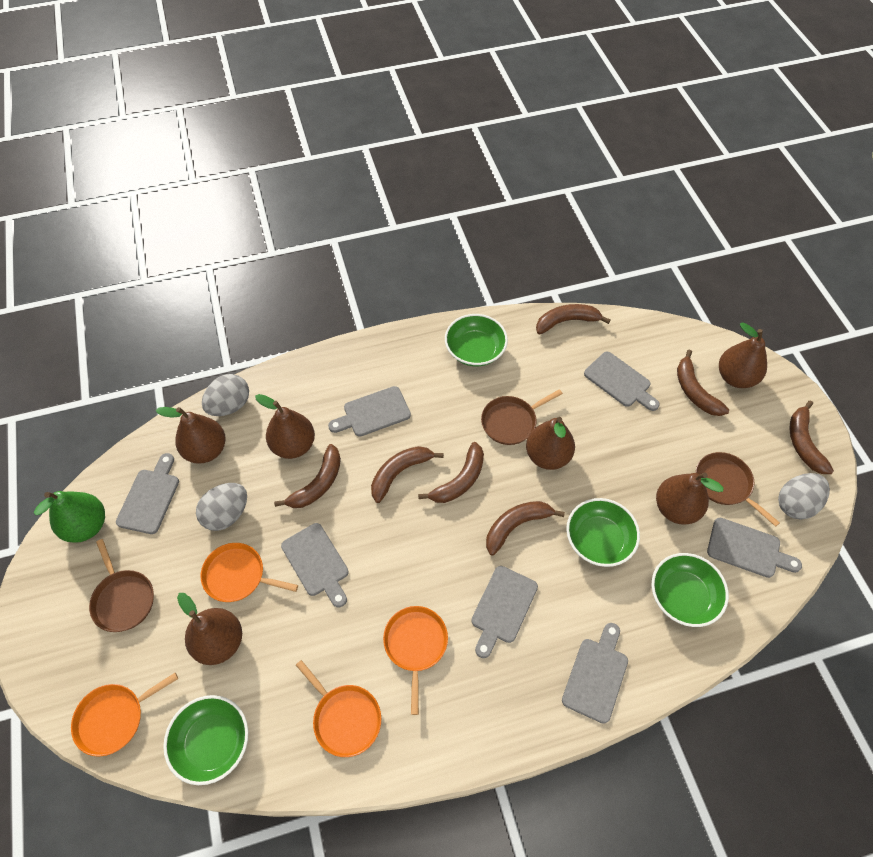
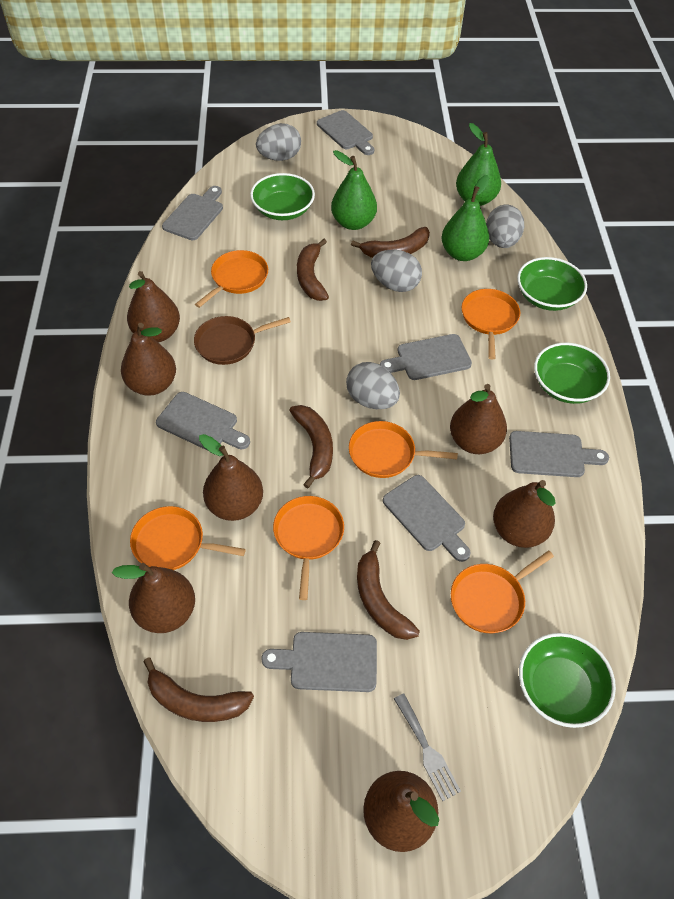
brown banana: 7 -> 5
brown pan: 3 -> 1
brown pear: 6 -> 7
green pear: 1 -> 3
grey egg: 3 -> 4
grey fork: 0 -> 1
orange pan: 4 -> 6

